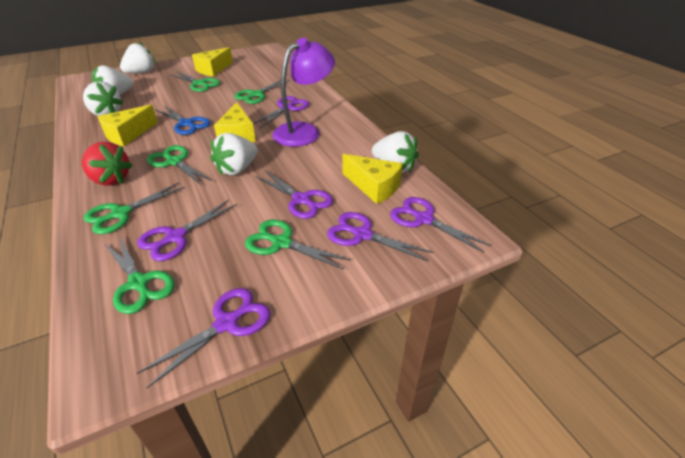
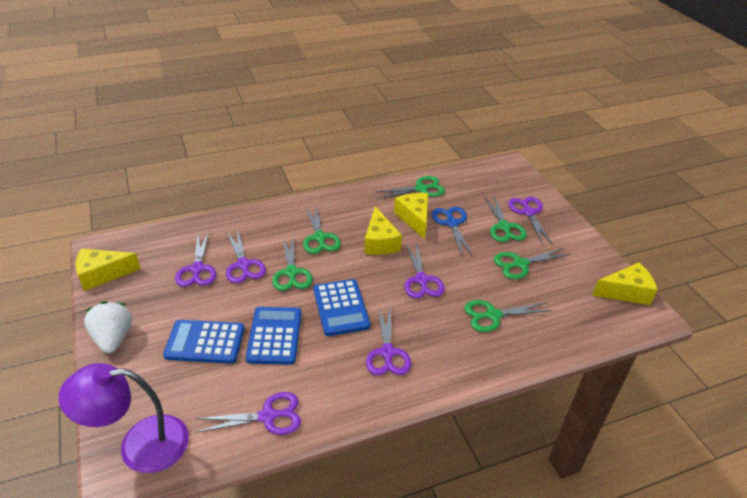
blue calculator: 0 -> 3
red strawberry: 1 -> 0
white strawberry: 5 -> 1

